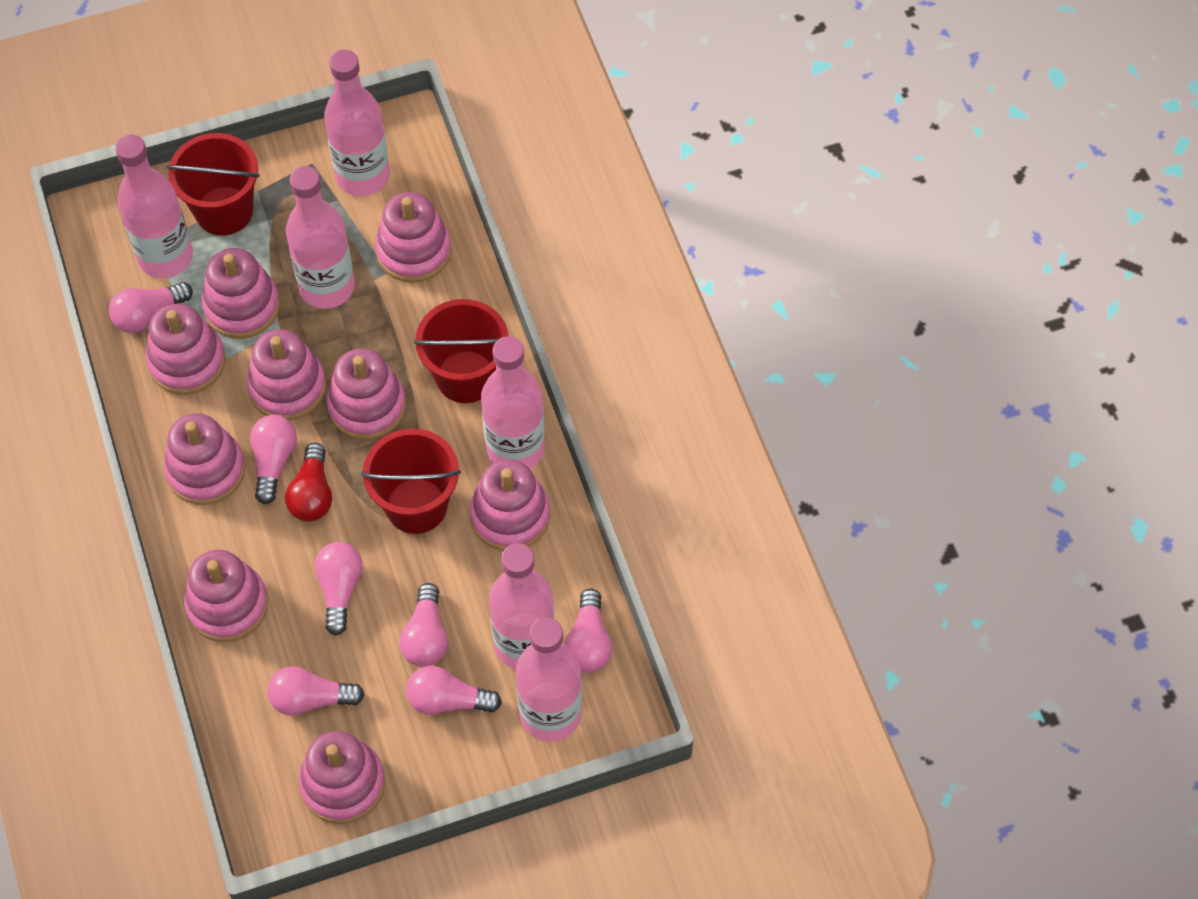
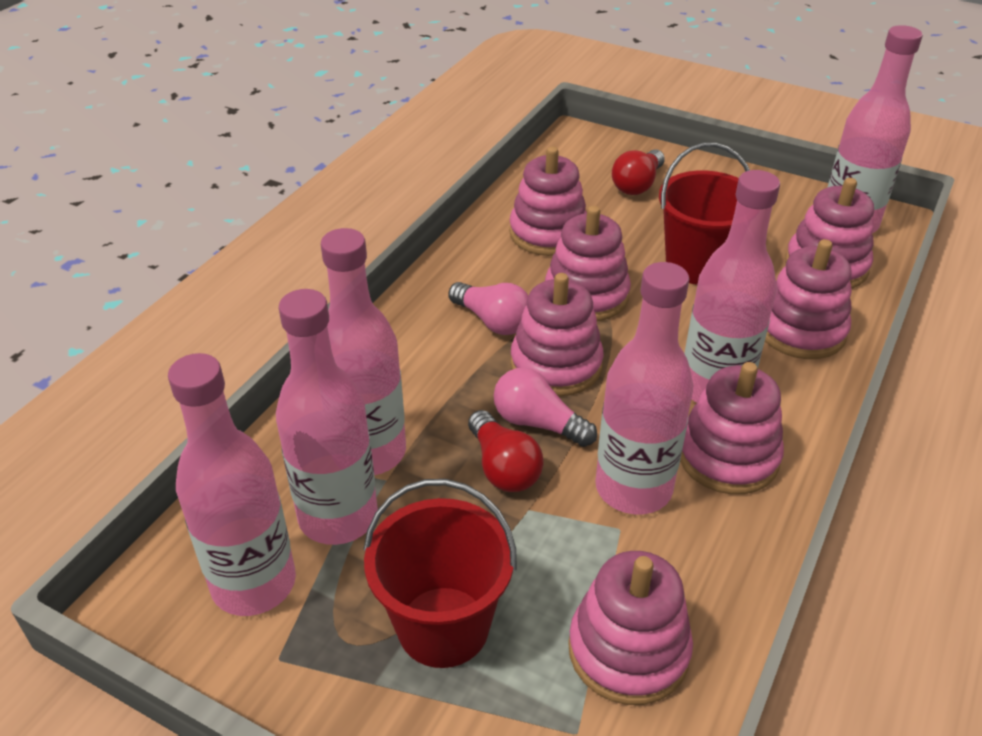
pink light bulb: 7 -> 2
pink stacking toy: 9 -> 7
red bucket: 3 -> 2
red light bulb: 1 -> 2

